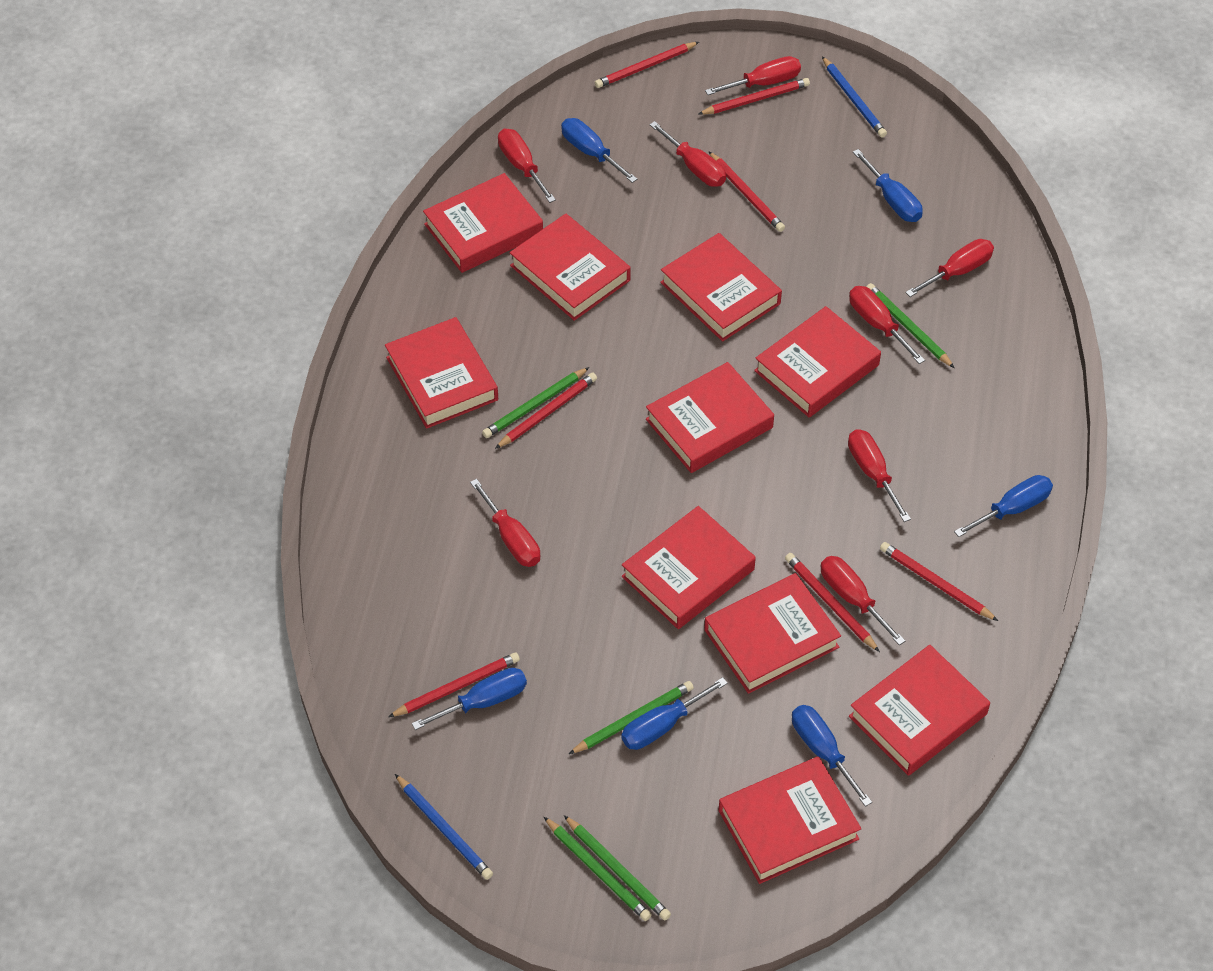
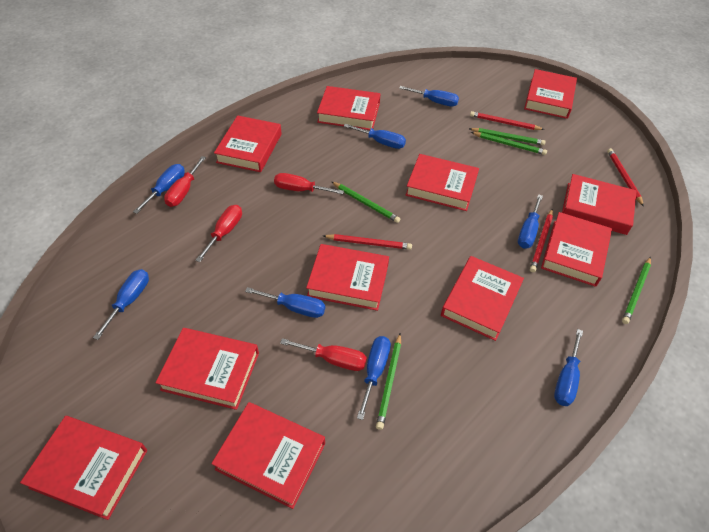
blue pencil: 2 -> 0
blue screwdriver: 6 -> 8
red book: 10 -> 11
red pencil: 7 -> 4
red screwdriver: 8 -> 4

